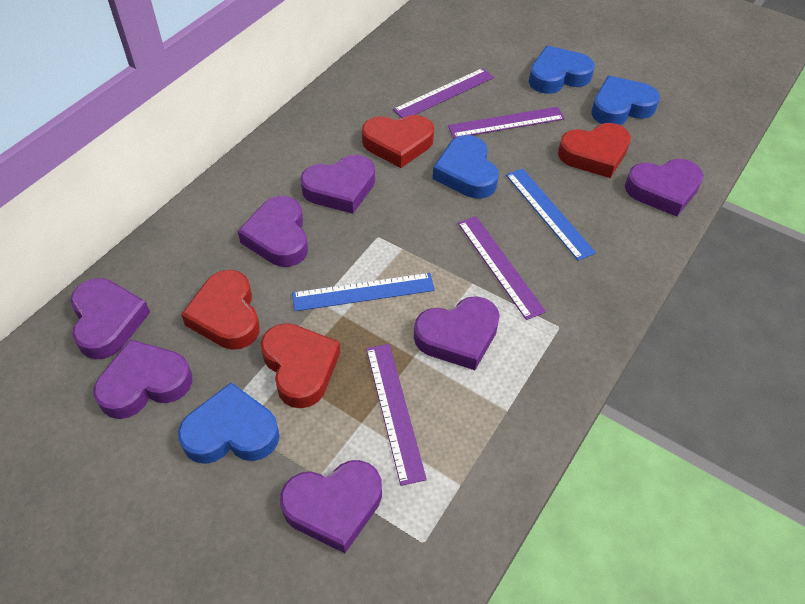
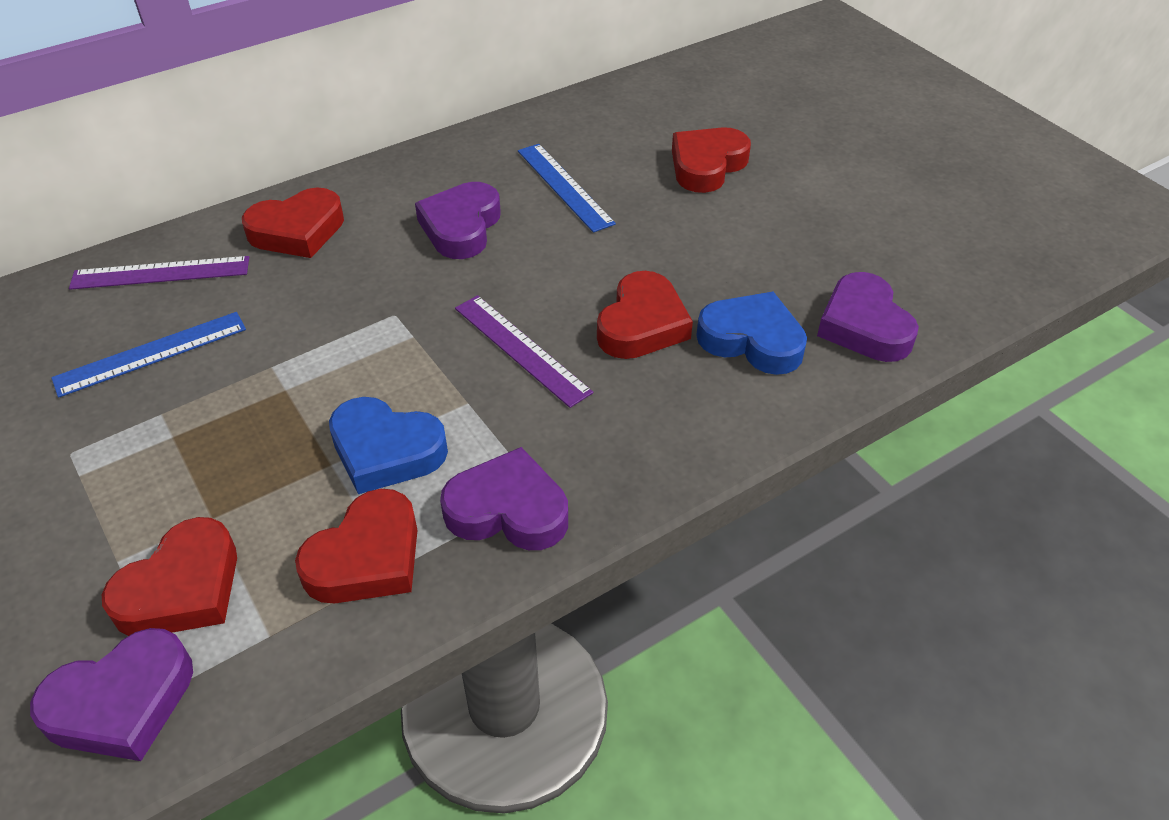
blue heart: 4 -> 2
purple heart: 7 -> 4
purple ruler: 4 -> 2
red heart: 4 -> 5

